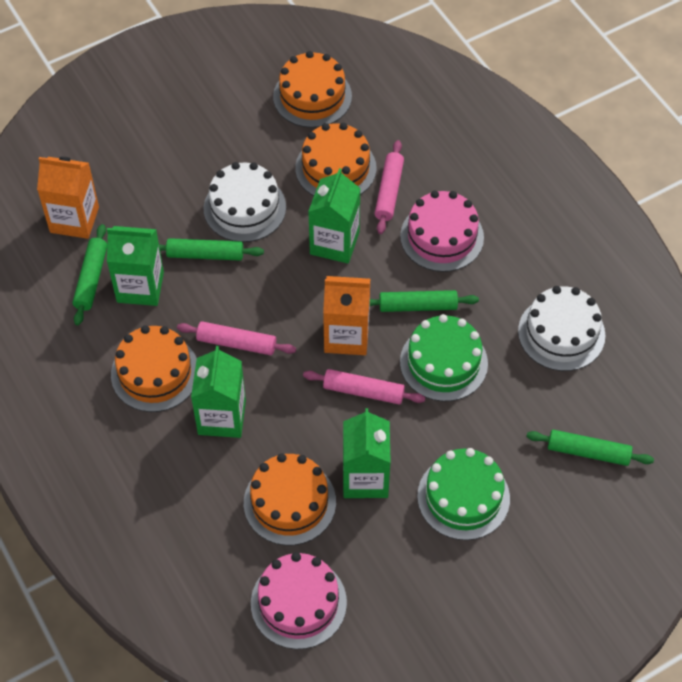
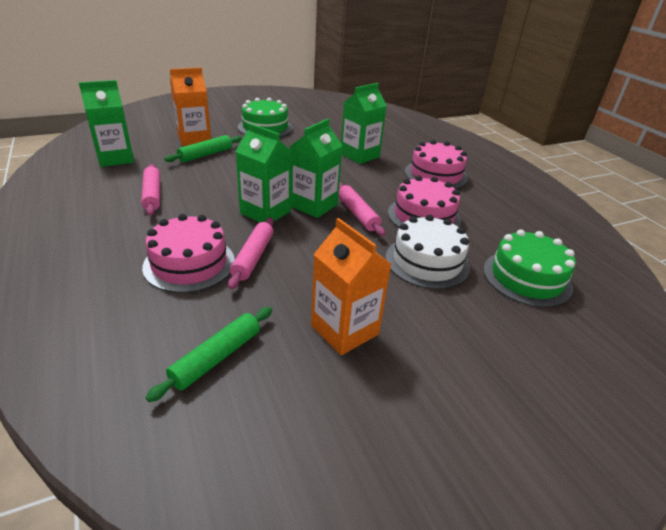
green rolling pin: 4 -> 2
orange cake: 4 -> 0
pink cake: 2 -> 3
white cake: 2 -> 1

